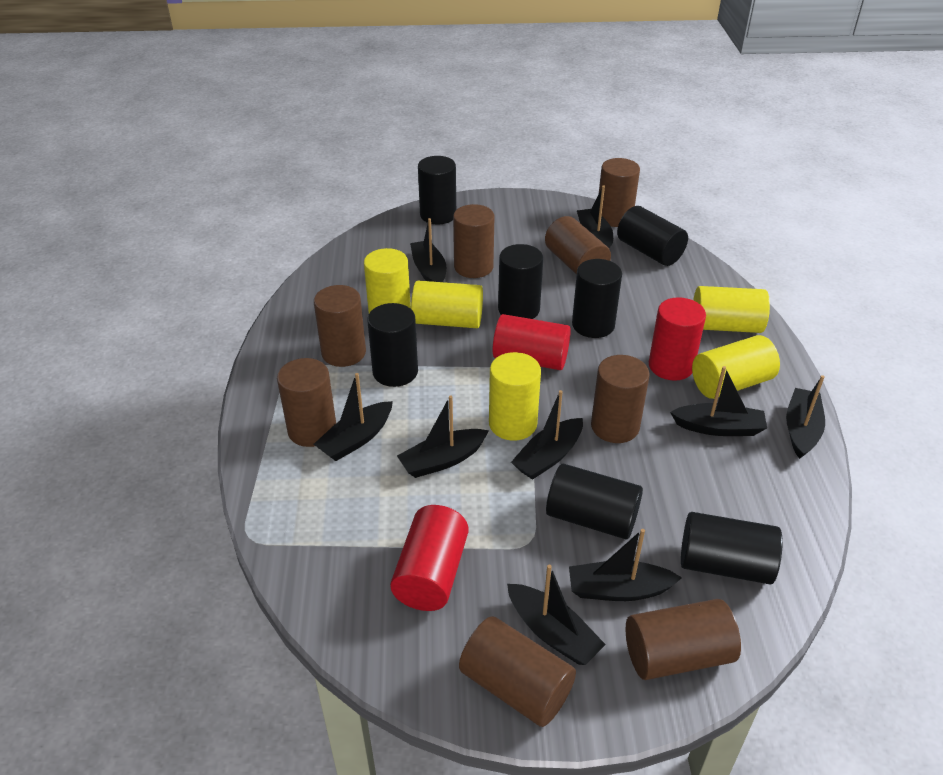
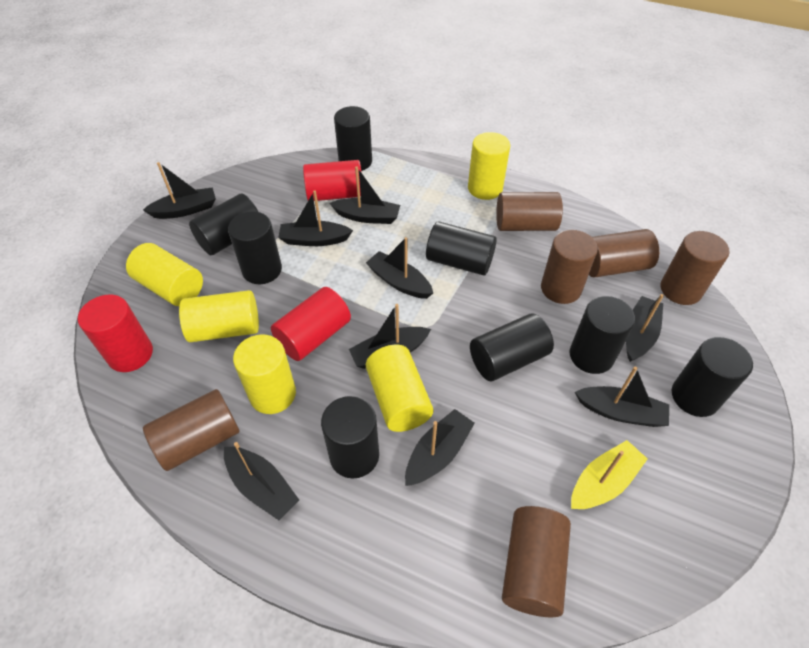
black cylinder: 7 -> 8
brown cylinder: 8 -> 6
yellow boat: 0 -> 1

